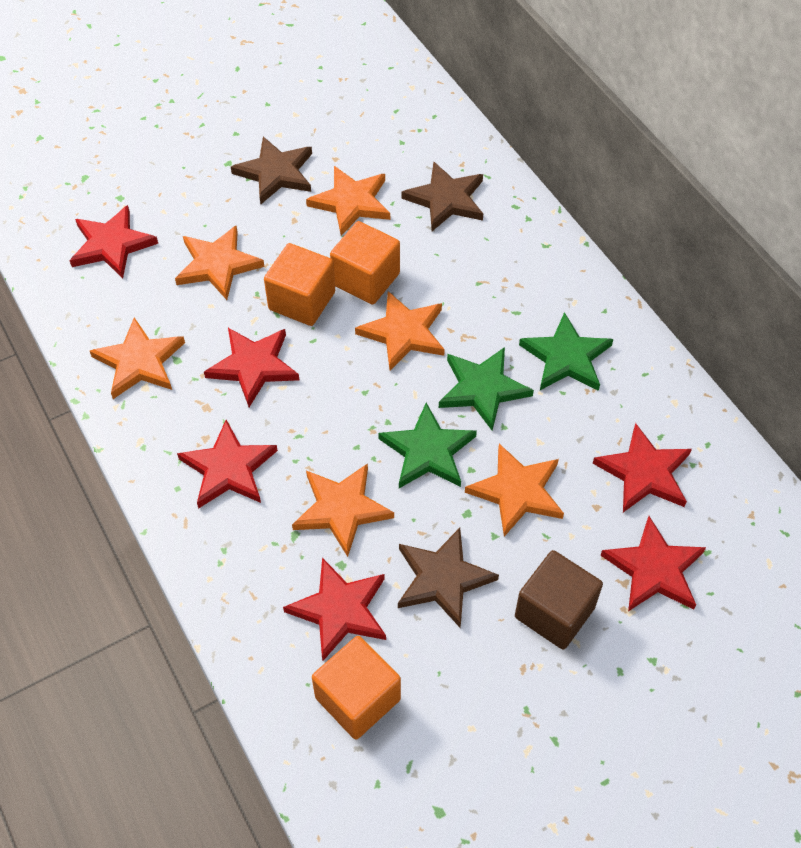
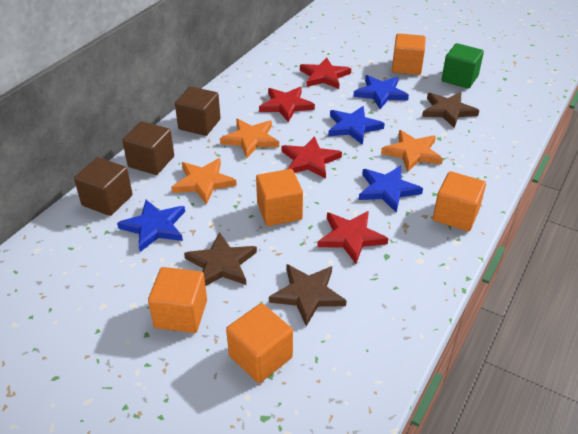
blue star: 0 -> 4
brown cube: 1 -> 3
green cube: 0 -> 1
green star: 3 -> 0
orange cube: 3 -> 5
orange star: 6 -> 3
red star: 6 -> 4

